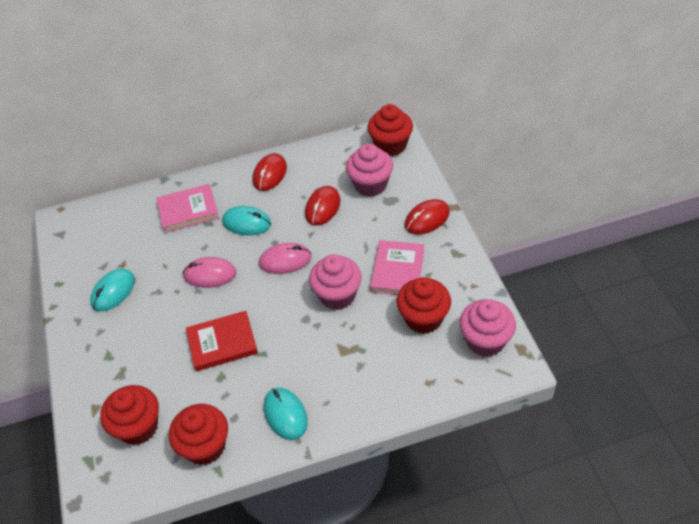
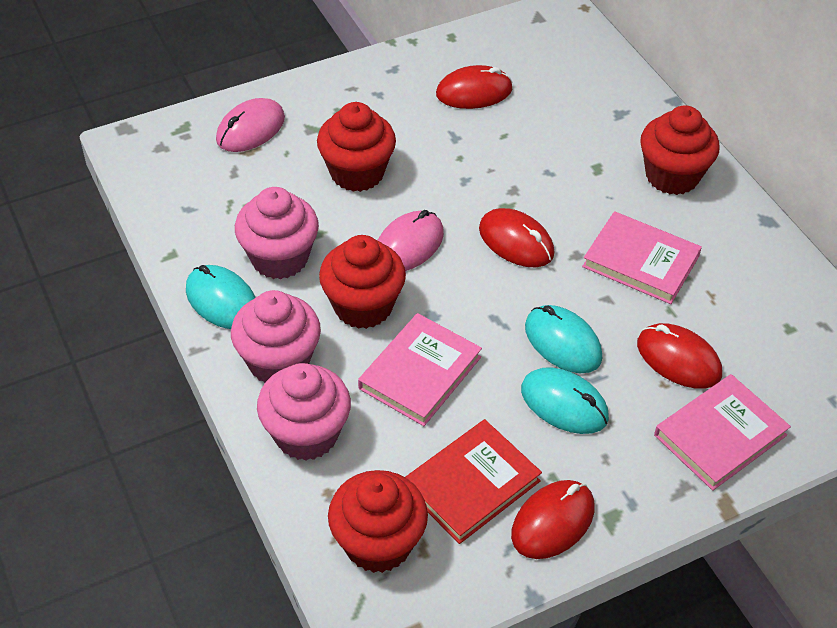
pink book: 2 -> 3
red mouse: 3 -> 4

